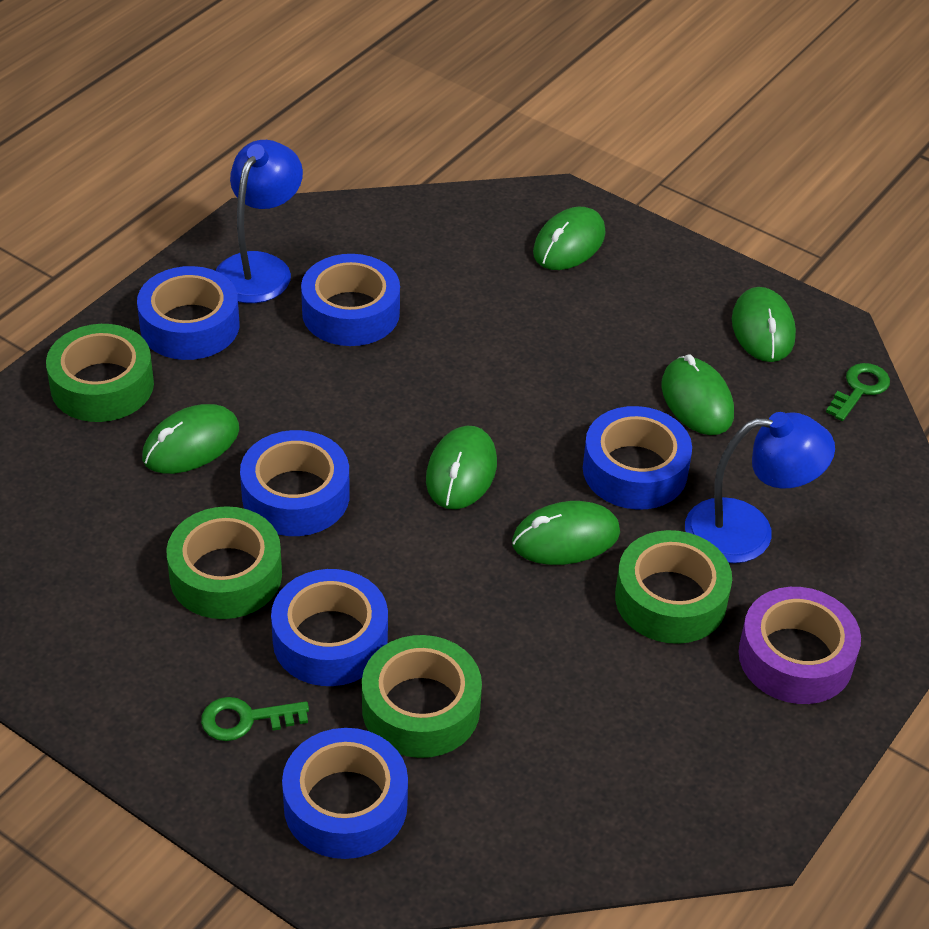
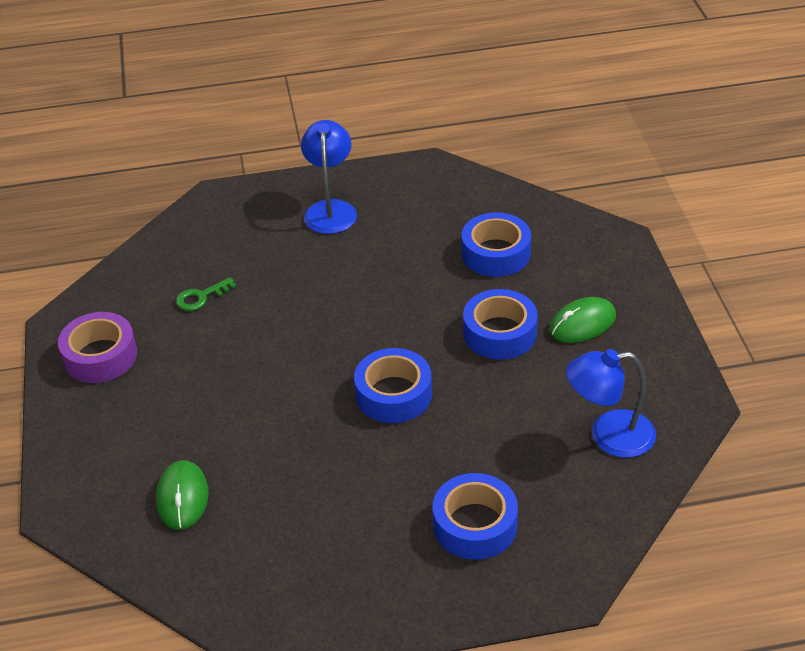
blue tape: 6 -> 4
green key: 2 -> 1
green mouse: 6 -> 2
green tape: 4 -> 0

